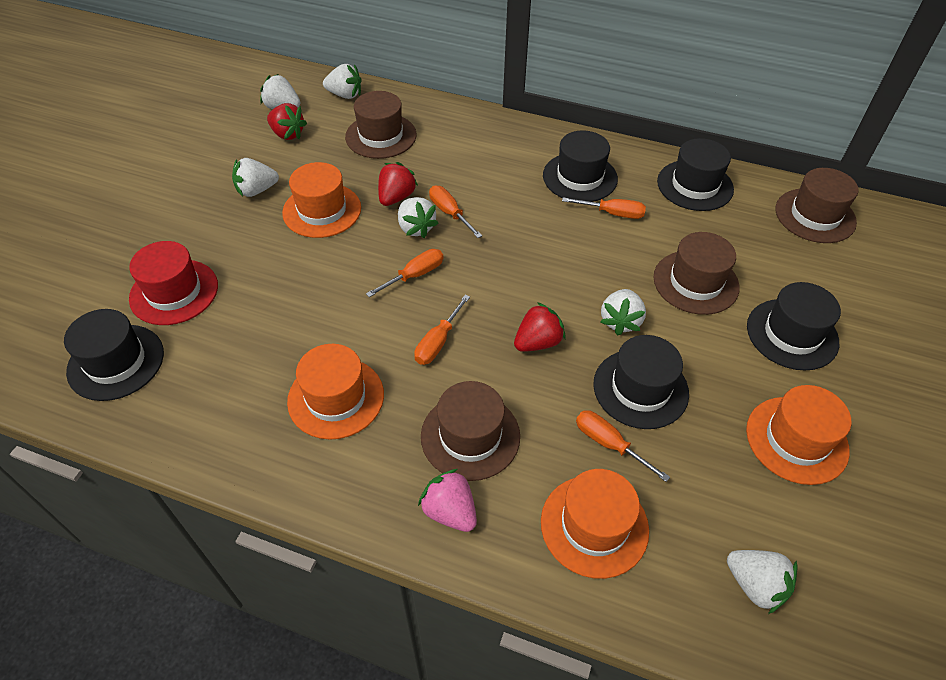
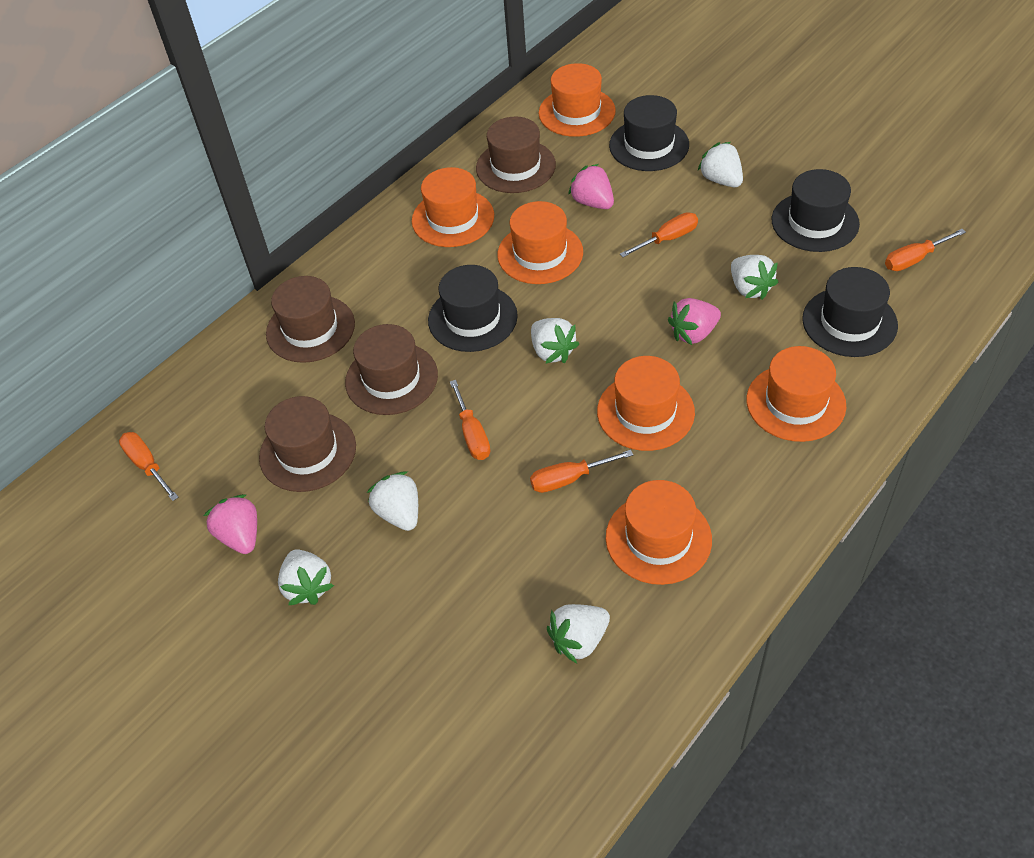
black hat: 5 -> 4
orange hat: 4 -> 6
pink strawberry: 1 -> 3
red hat: 1 -> 0
red strawberry: 3 -> 0

